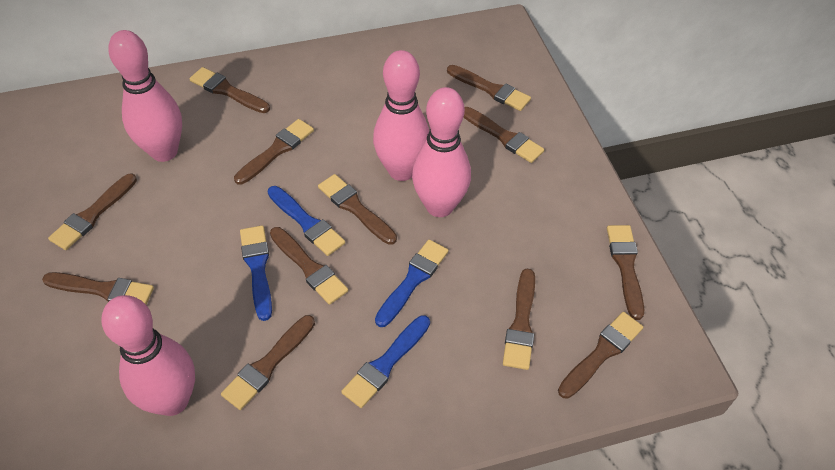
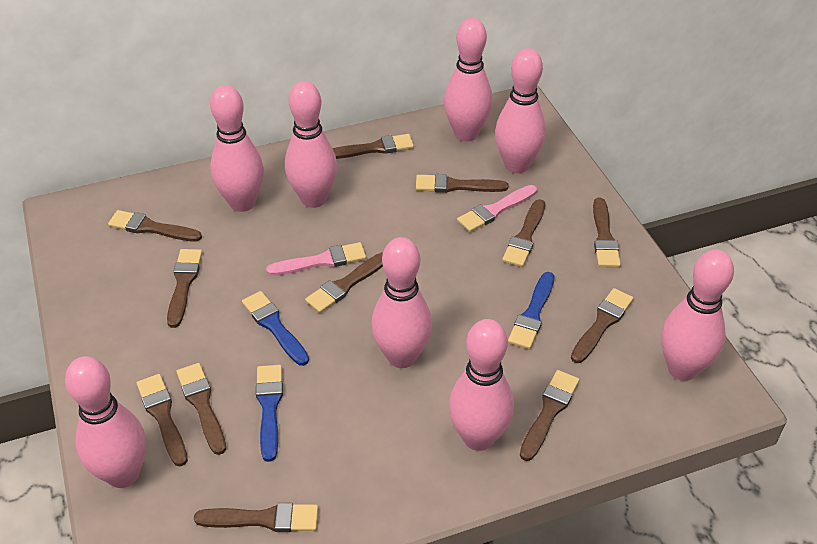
blue brush: 4 -> 3
pink bowling pin: 4 -> 8
pink brush: 0 -> 2

